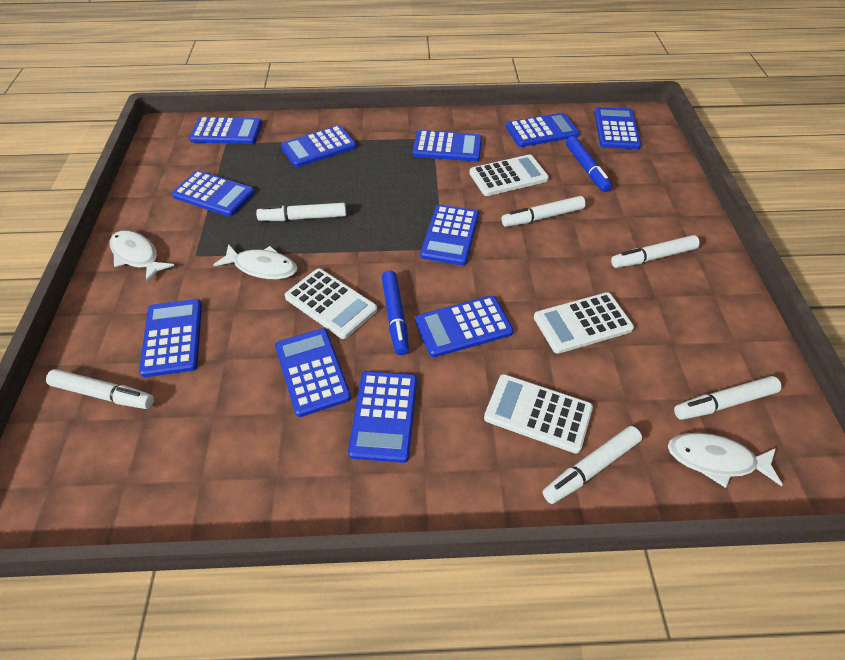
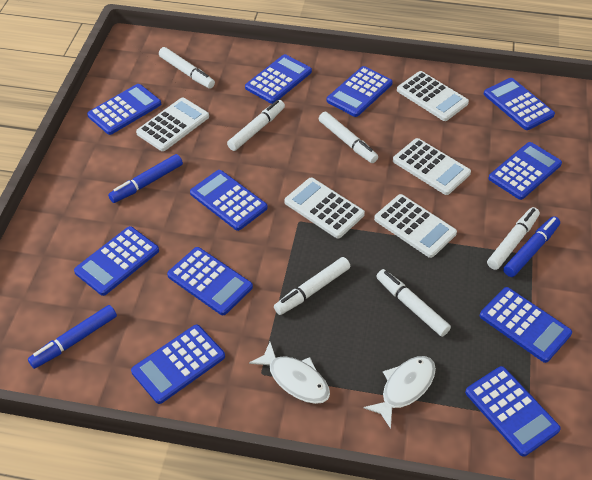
blue marker: 2 -> 3
white calculator: 4 -> 5
white fish: 3 -> 2

